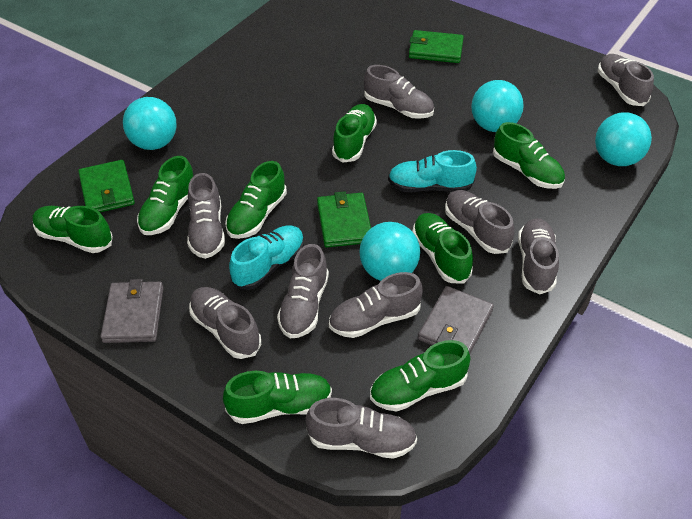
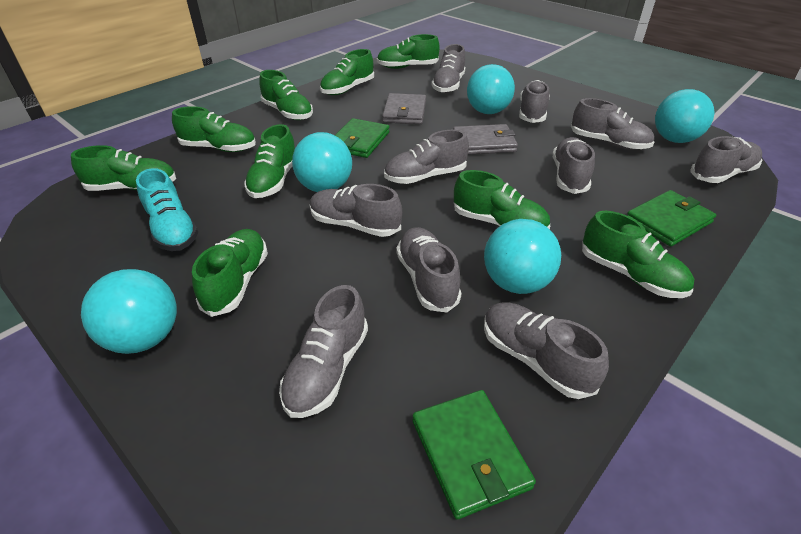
green shoe: 8 -> 9
grey shoe: 9 -> 10
turquoise ball: 4 -> 5
turquoise shoe: 2 -> 1

